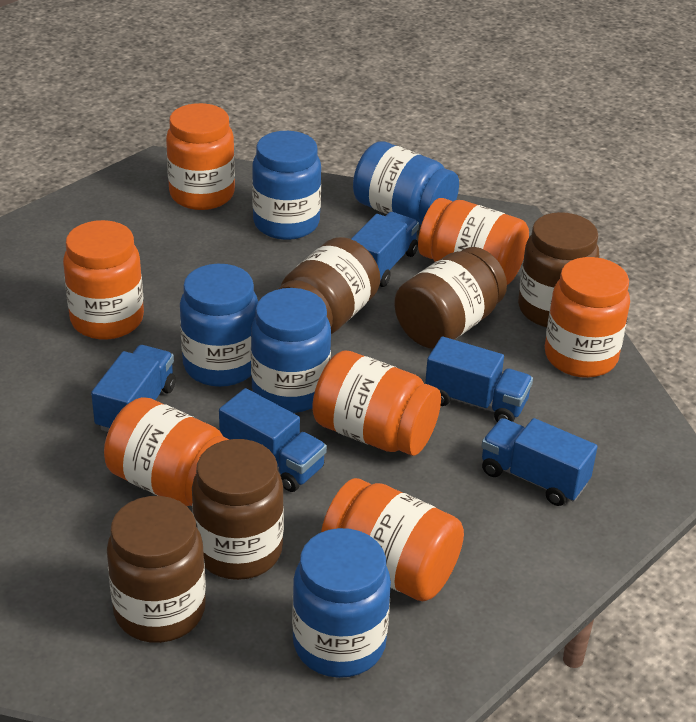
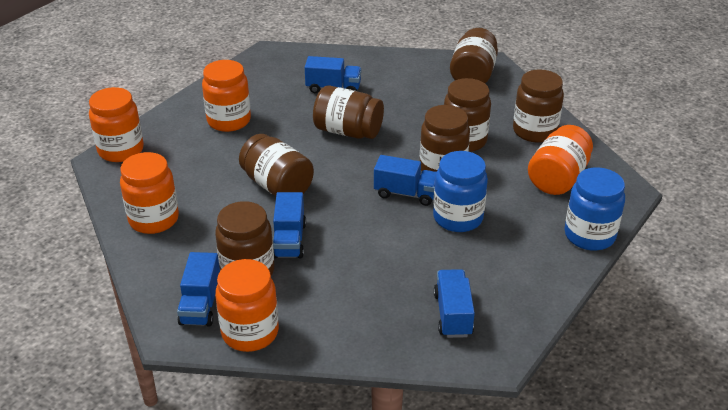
blue jar: 5 -> 2
brown jar: 5 -> 7
orange jar: 7 -> 5

